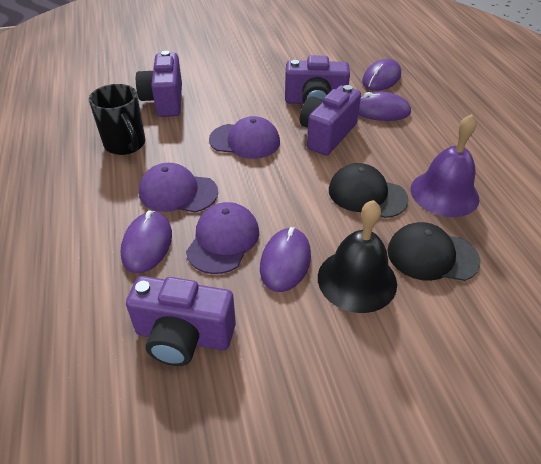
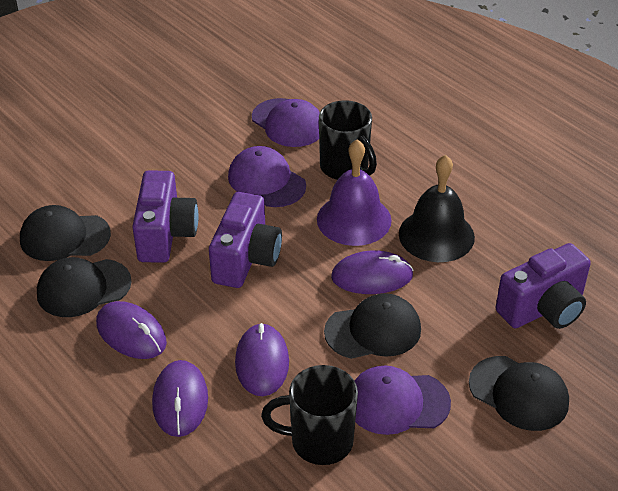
black cap: 2 -> 4
black mug: 1 -> 2
purple camera: 4 -> 3

